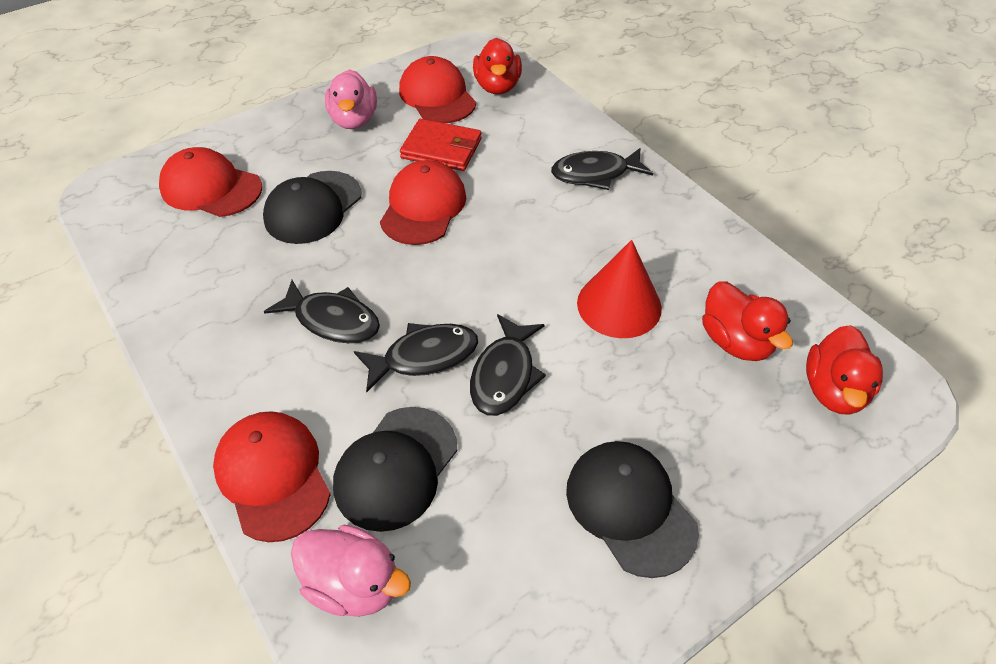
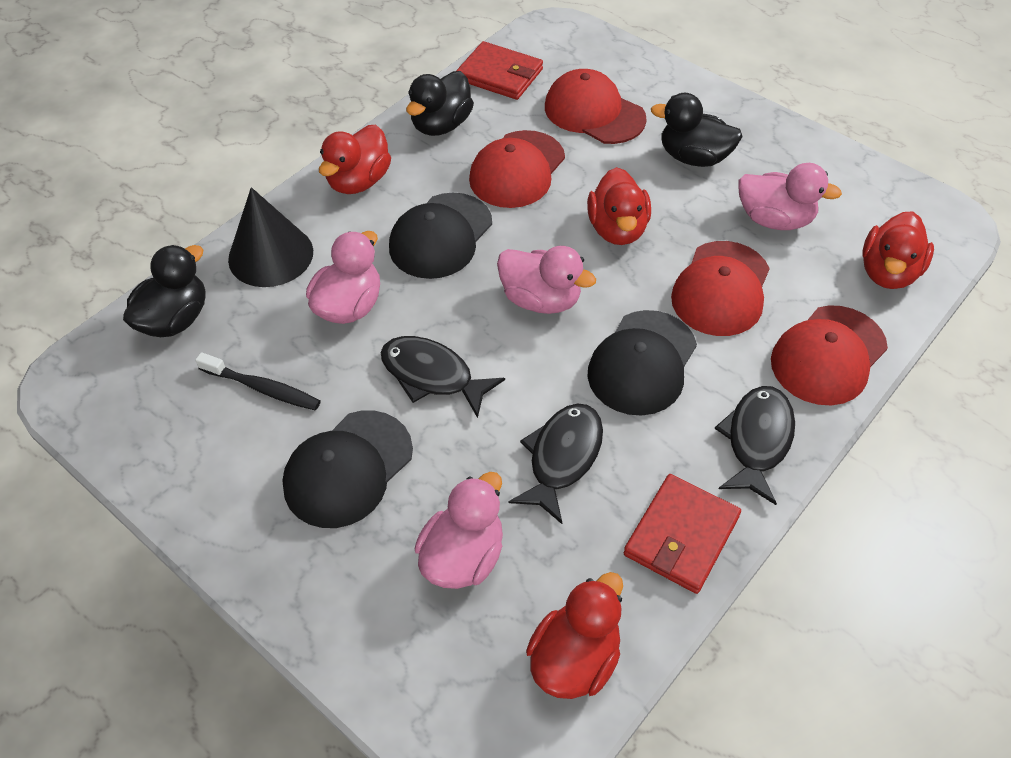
black cone: 0 -> 1
black duck: 0 -> 3
black fish: 4 -> 3
black toothbrush: 0 -> 1
pink duck: 2 -> 4
red cone: 1 -> 0
red duck: 3 -> 4
red wallet: 1 -> 2

